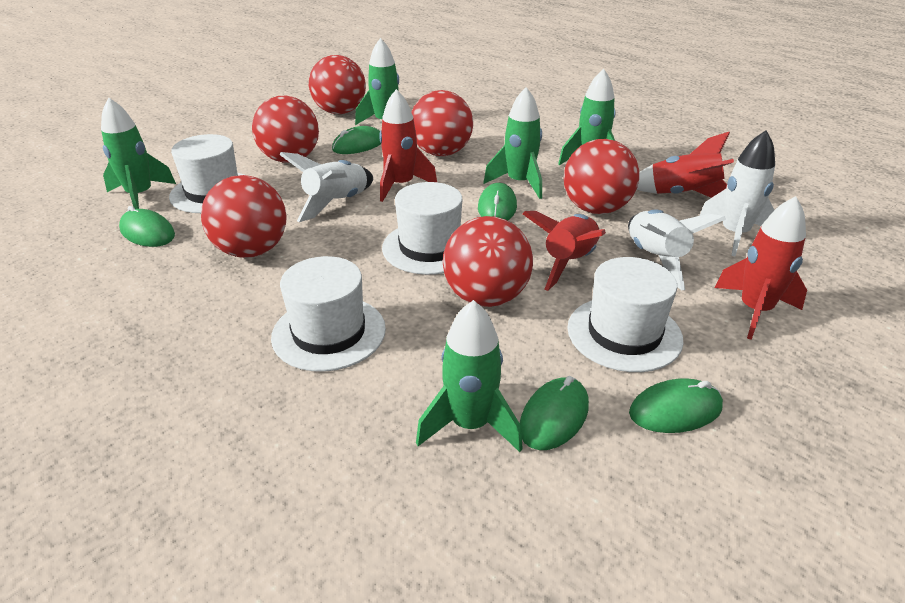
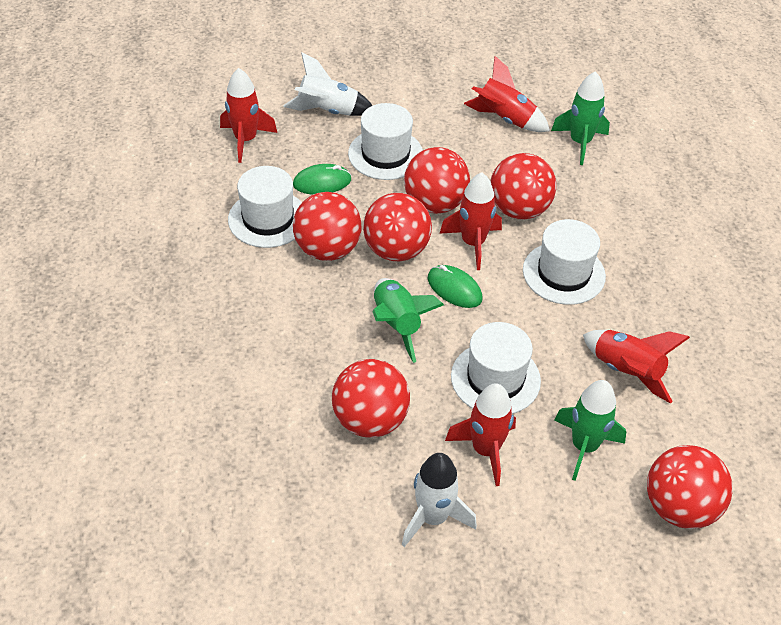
green mouse: 5 -> 2
green rocket: 5 -> 3
red rocket: 4 -> 5
white rocket: 3 -> 2

